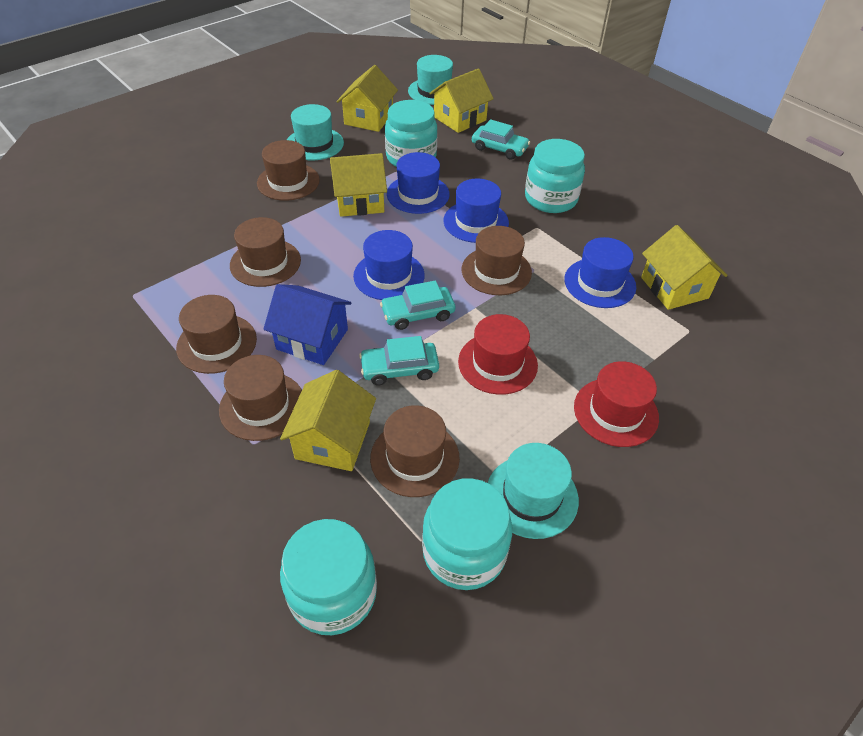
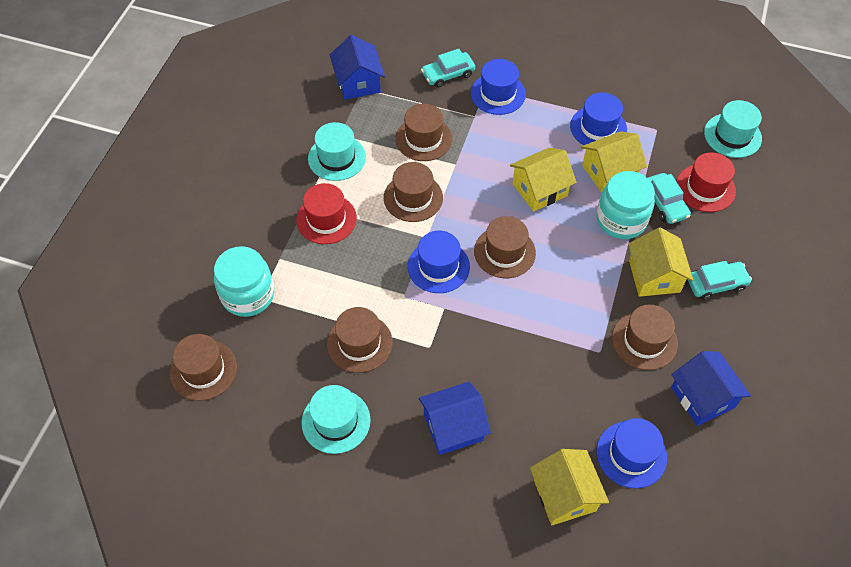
blue house: 1 -> 3
turquoise jar: 4 -> 2
yellow house: 5 -> 4

